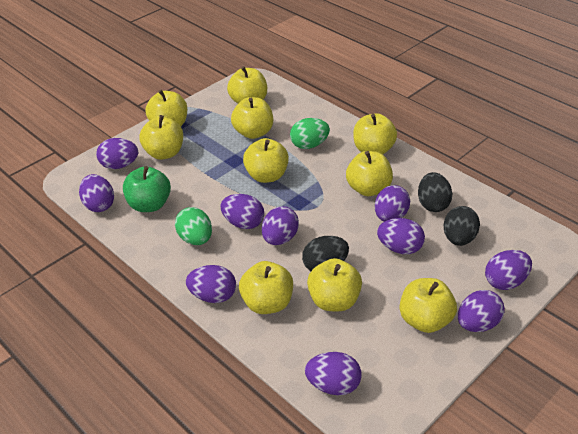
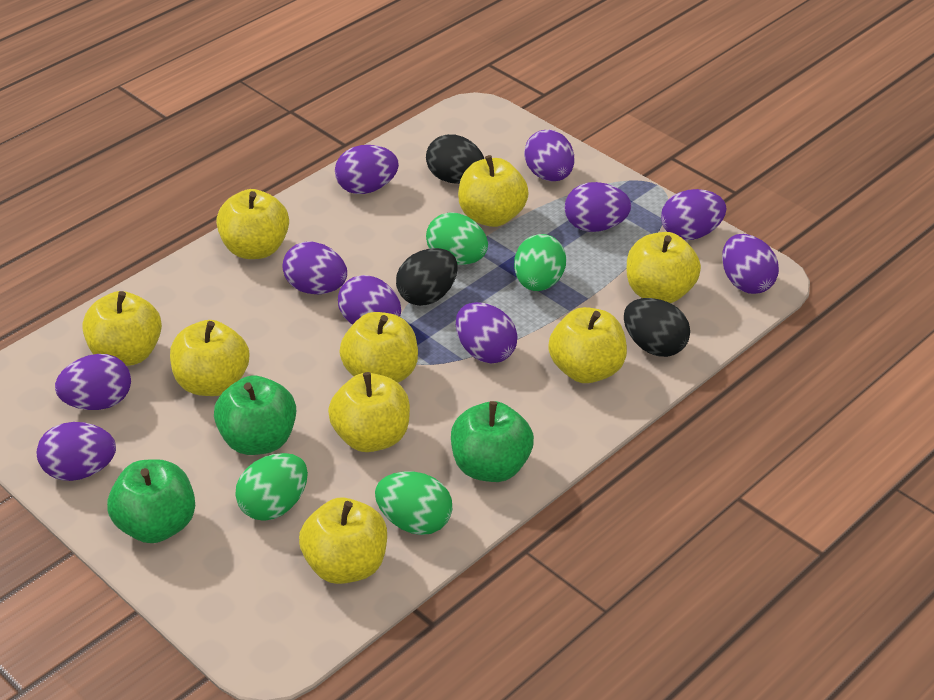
green apple: 1 -> 3
green egg: 2 -> 4
yellow apple: 10 -> 9

